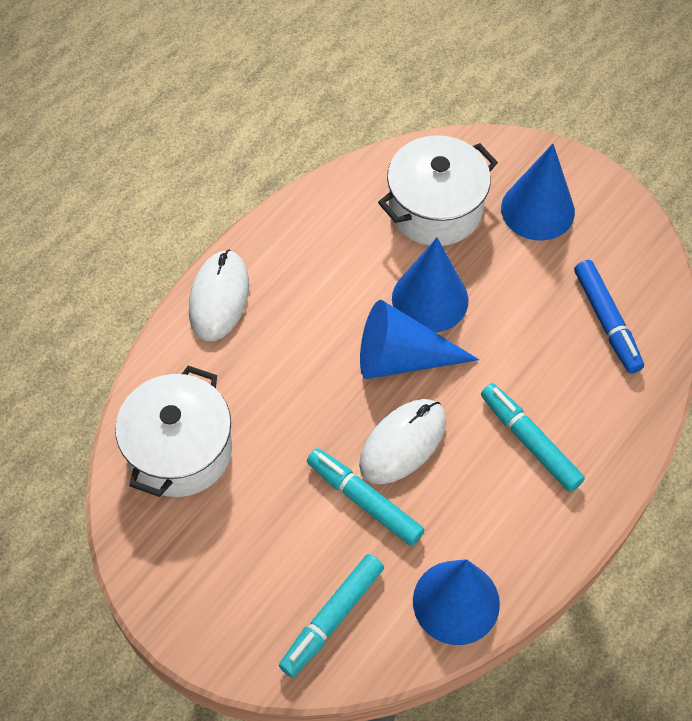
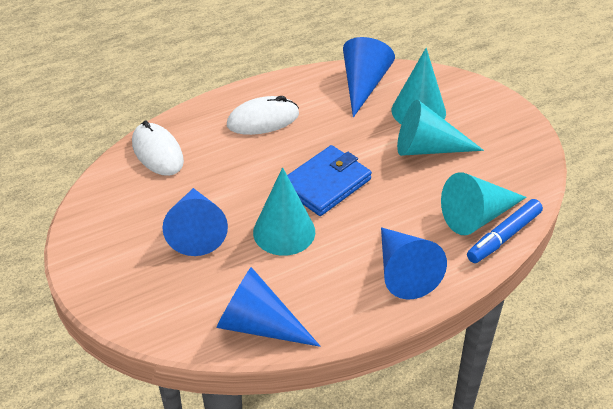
blue wallet: 0 -> 1
turquoise cone: 0 -> 4
turquoise marker: 3 -> 0
white pot: 2 -> 0

